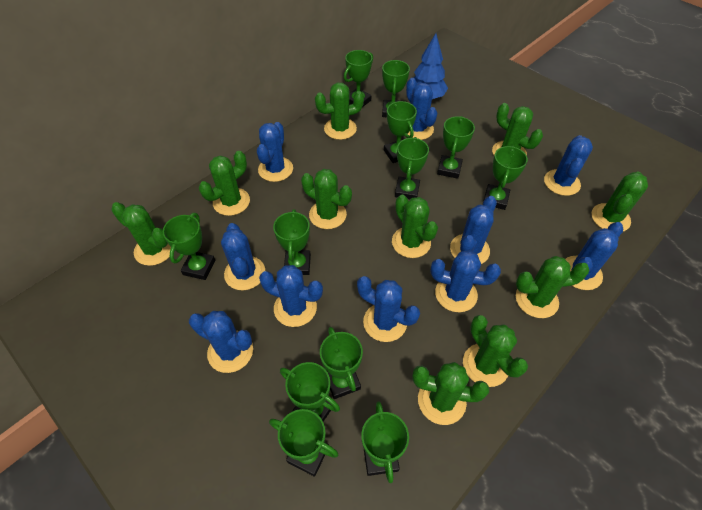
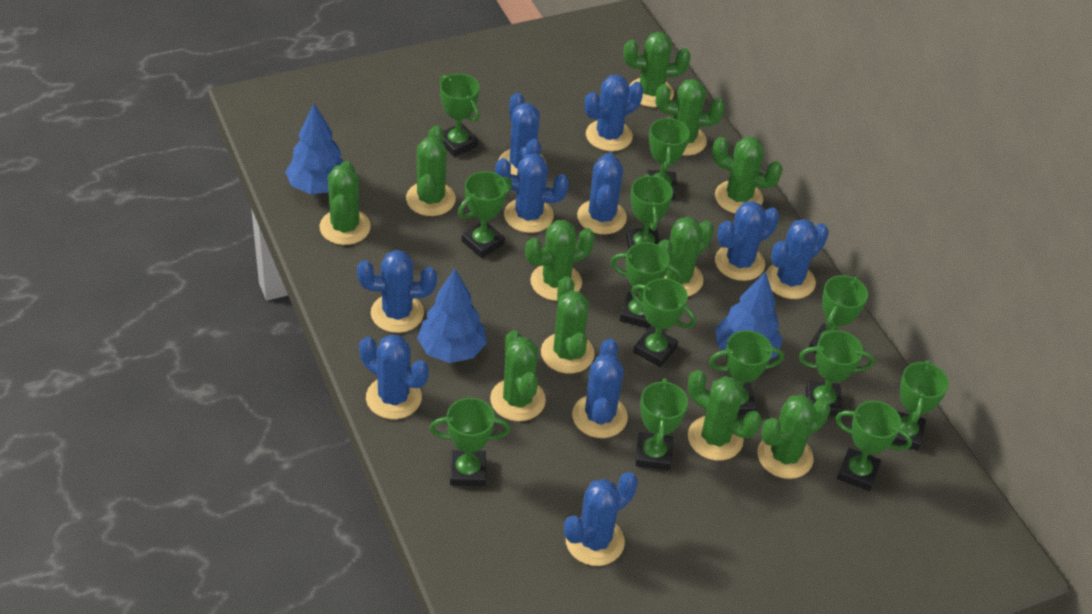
blue tree: 1 -> 3
green cactus: 10 -> 11
green trophy: 12 -> 13

